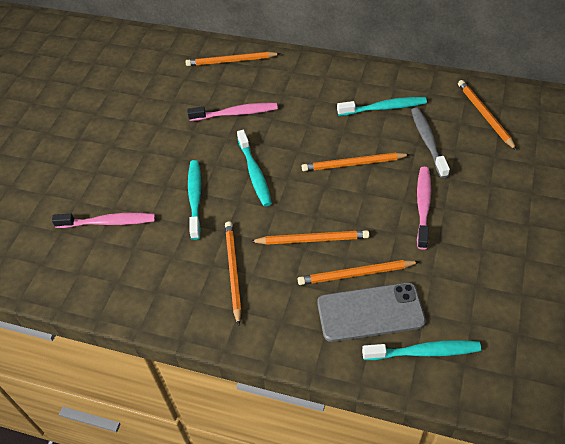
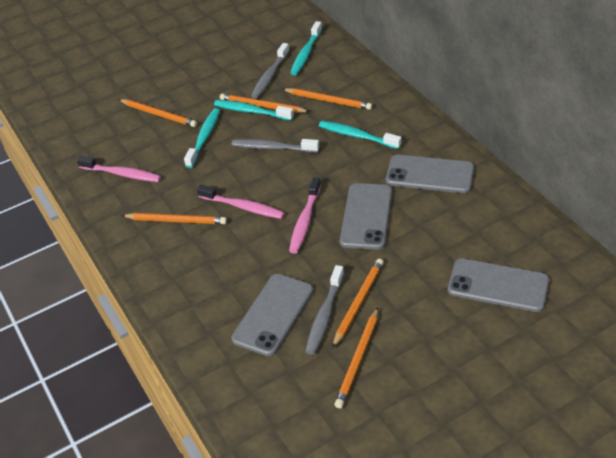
grey phone: 1 -> 4
grey toothbrush: 1 -> 3

